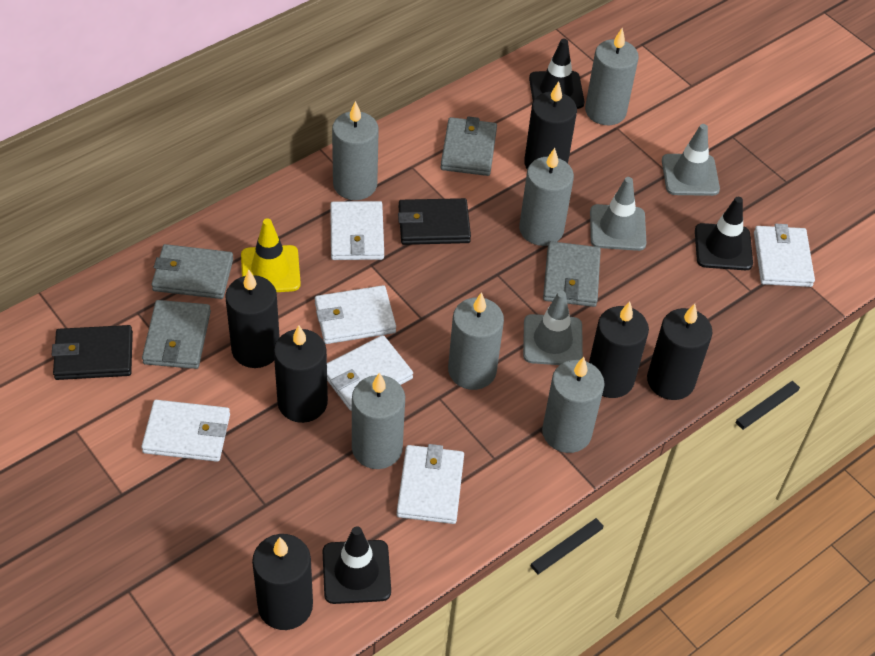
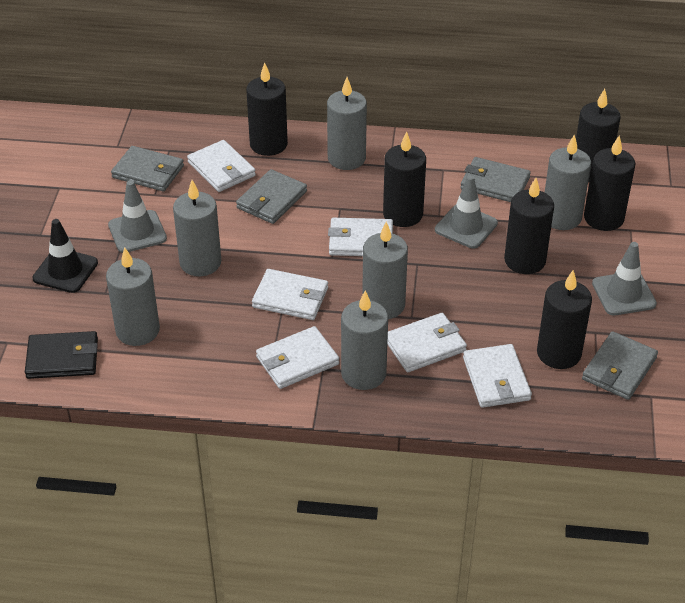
black traffic cone: 3 -> 1
black wallet: 2 -> 1
yellow traffic cone: 1 -> 0

